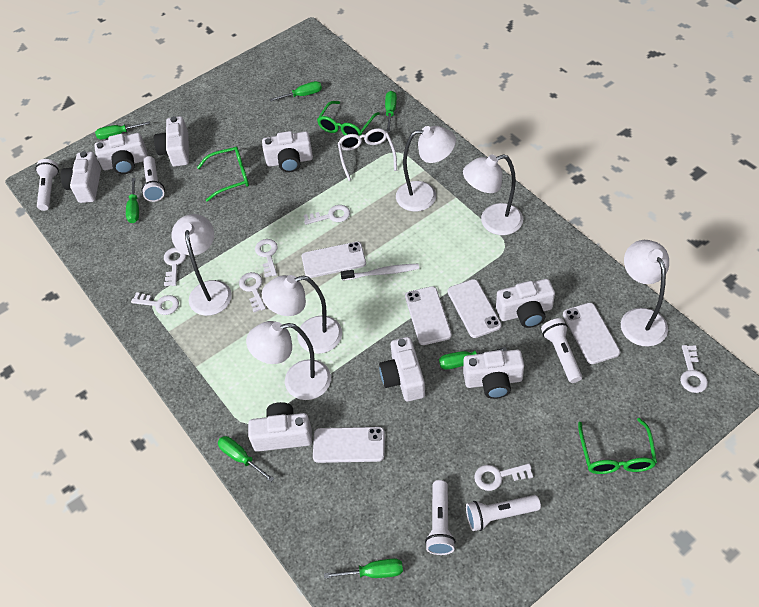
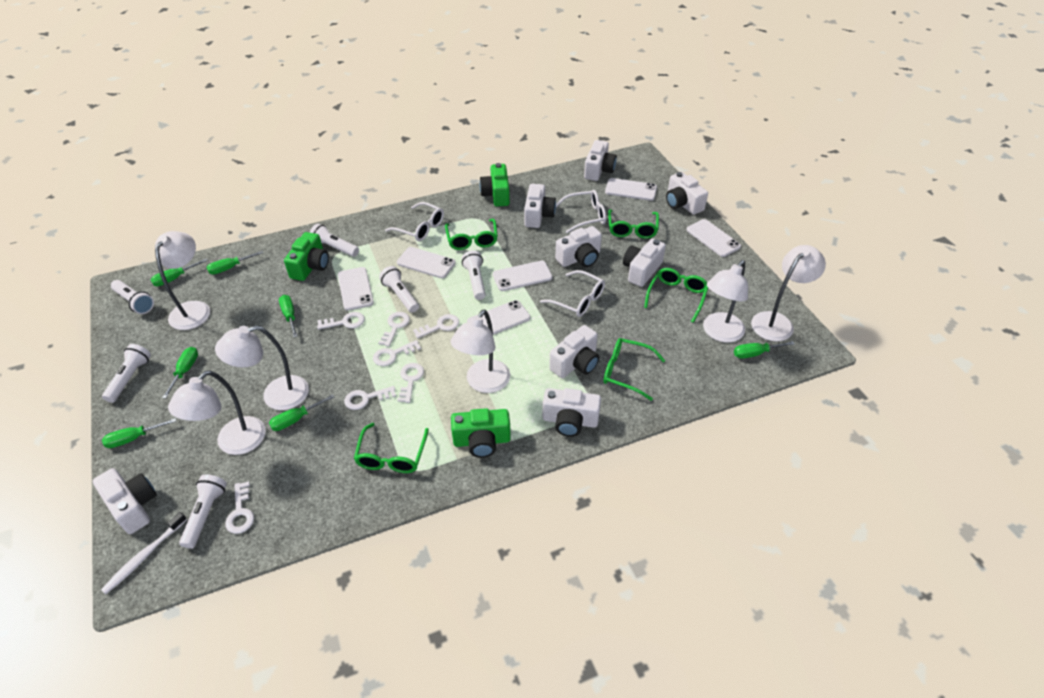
green camera: 0 -> 3
green glasses: 3 -> 5
white flashlight: 5 -> 6
white glasses: 1 -> 3
white phone: 5 -> 6

